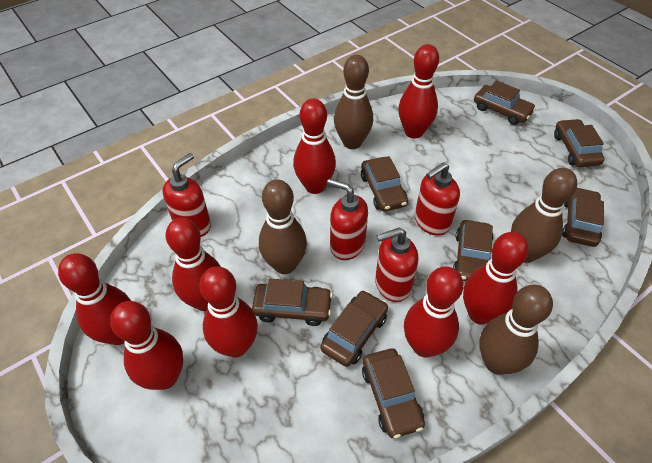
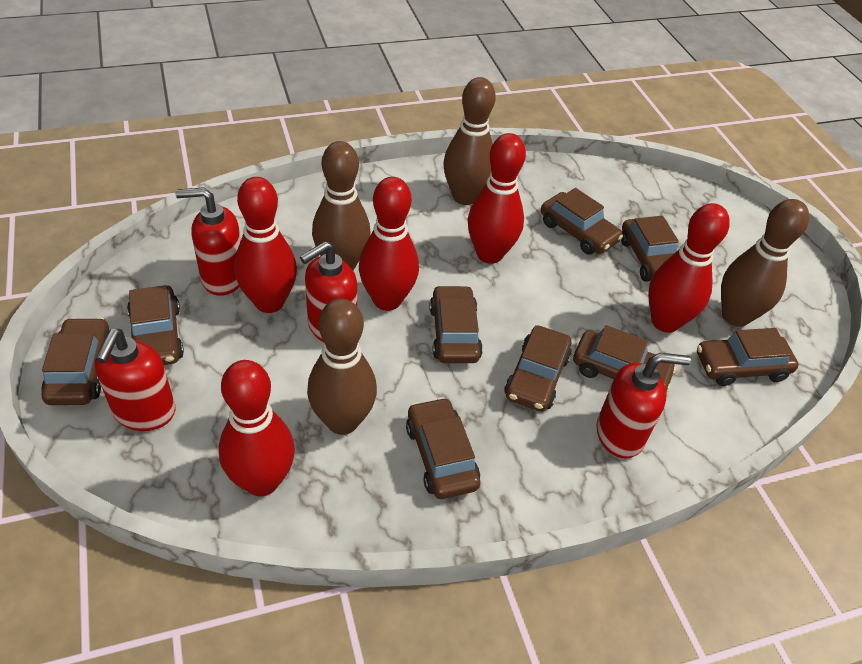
brown car: 8 -> 9
red bowling pin: 8 -> 5

